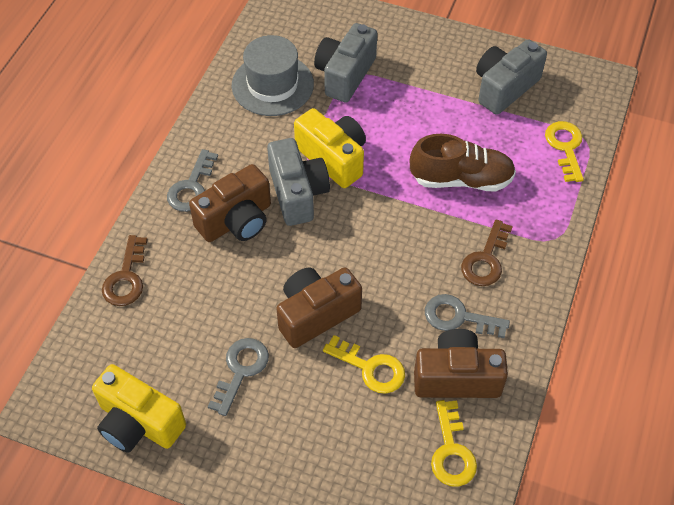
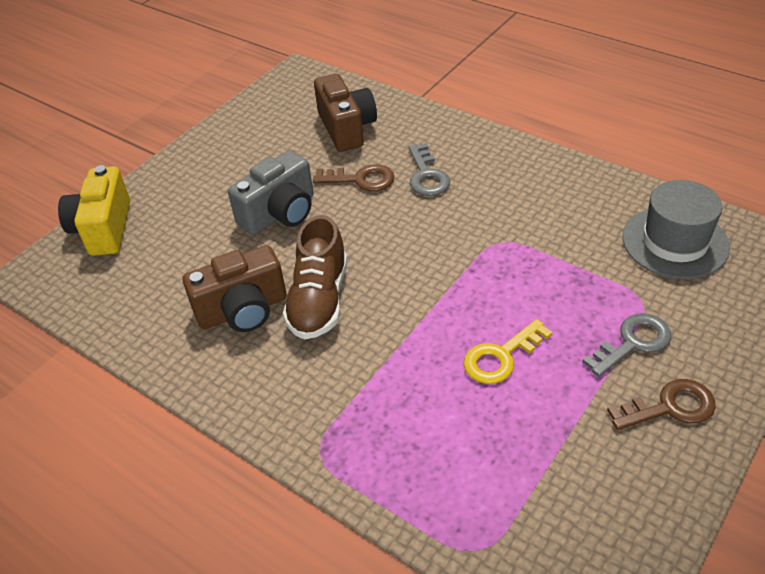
brown camera: 3 -> 2
grey camera: 3 -> 1
grey key: 3 -> 2
yellow camera: 2 -> 1
yellow key: 3 -> 1

